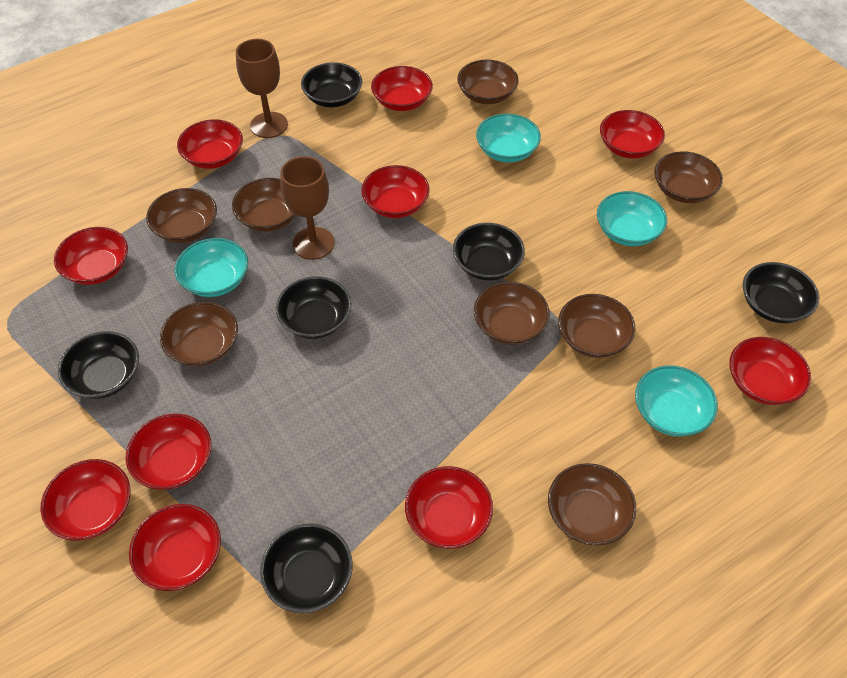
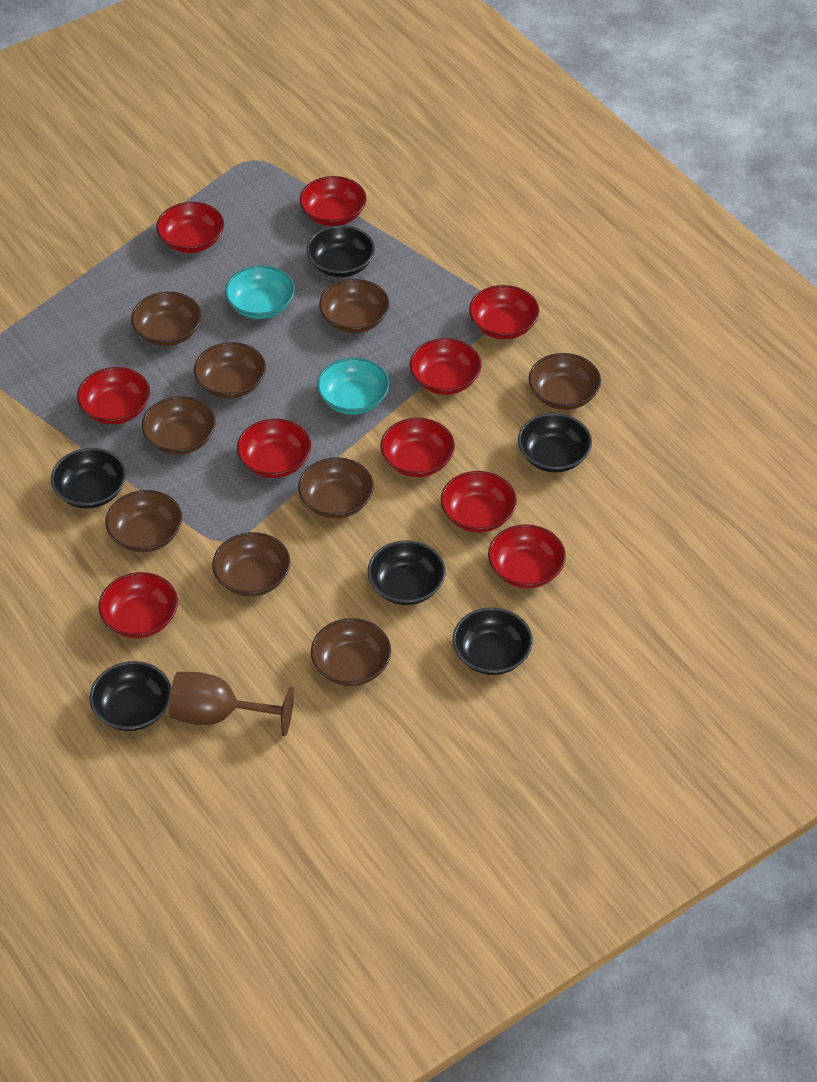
brown bowl: 8 -> 9
brown goblet: 2 -> 1
turquoise bowl: 4 -> 2

